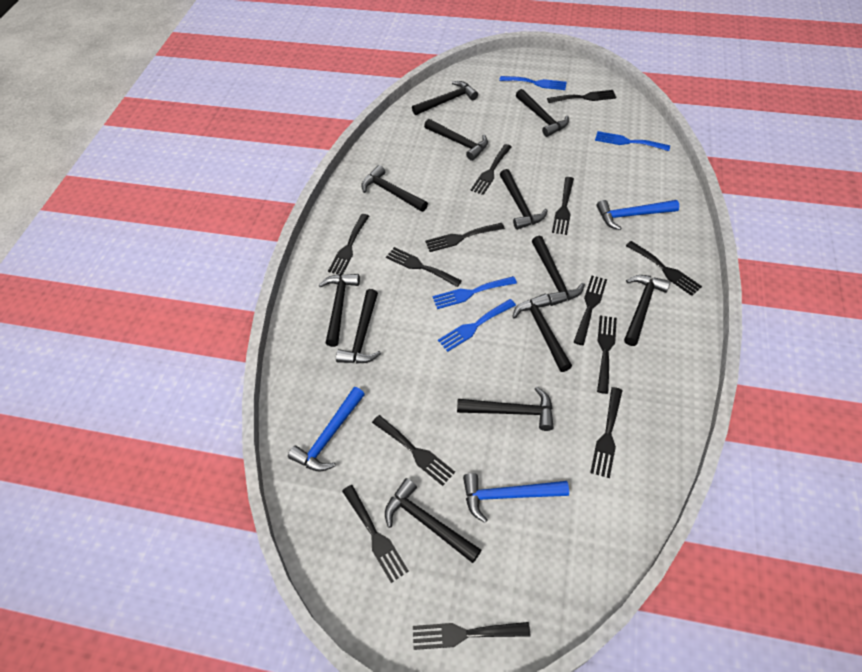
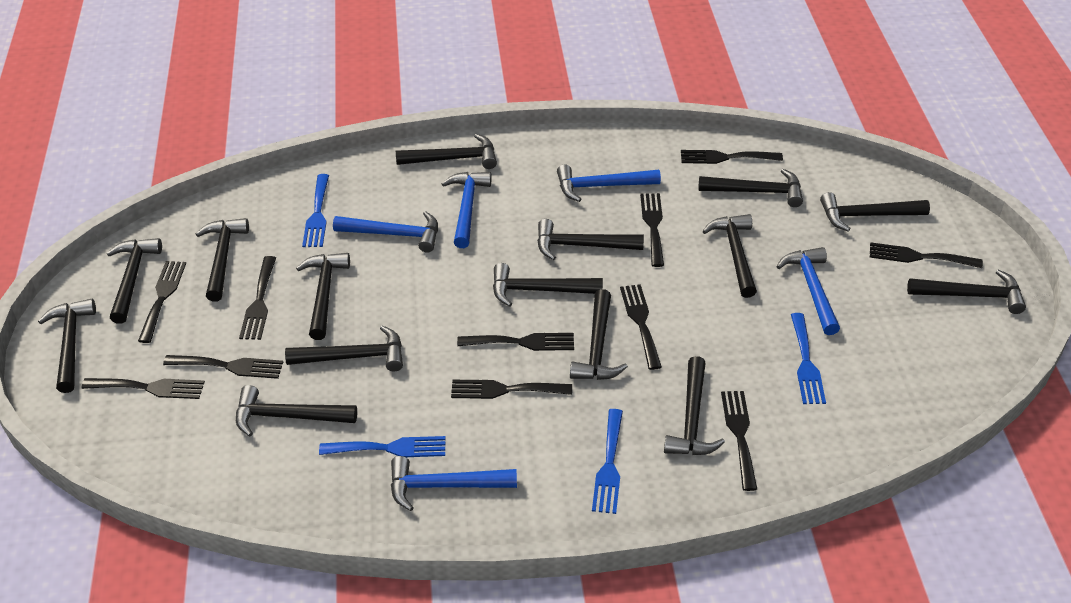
black fork: 13 -> 11
black hammer: 12 -> 15
blue hammer: 3 -> 5

